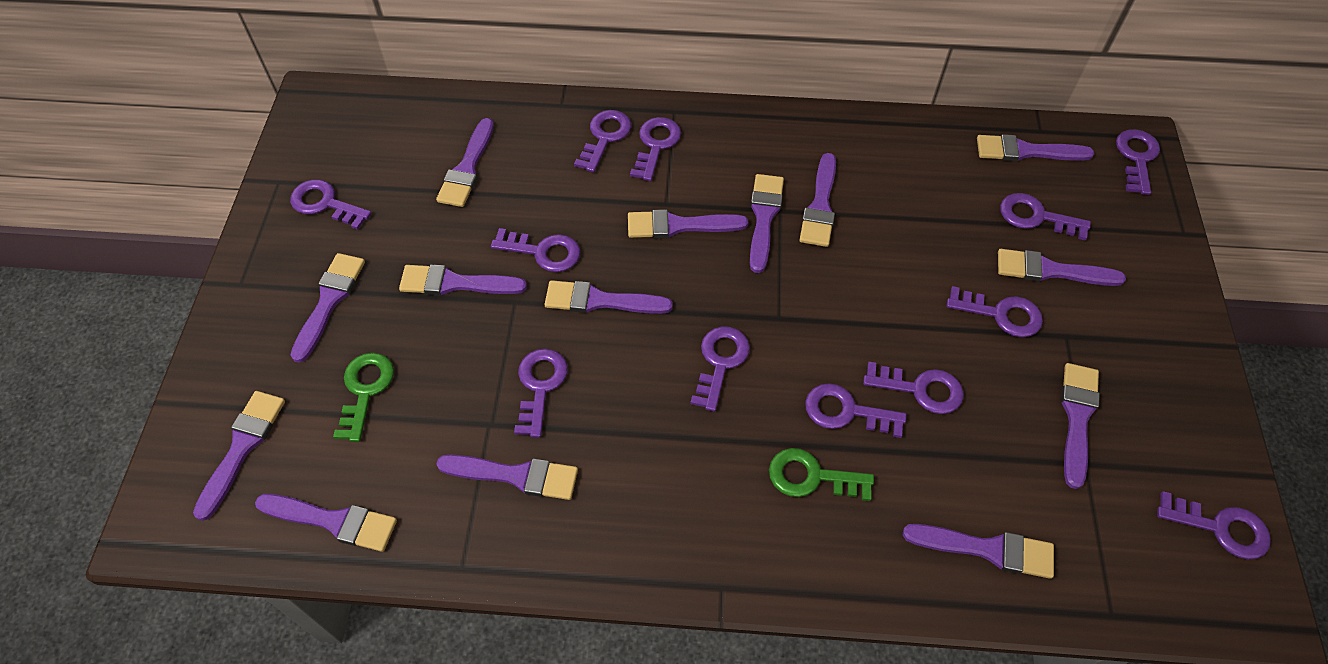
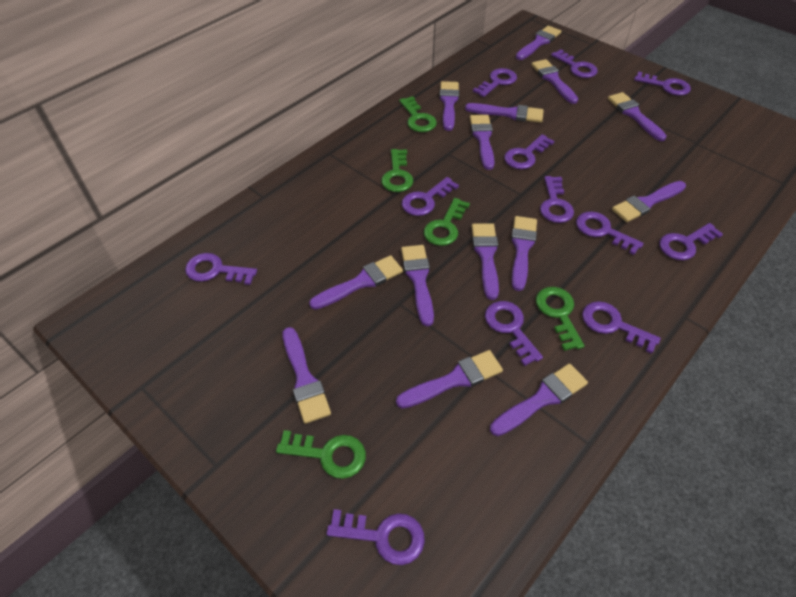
green key: 2 -> 5

